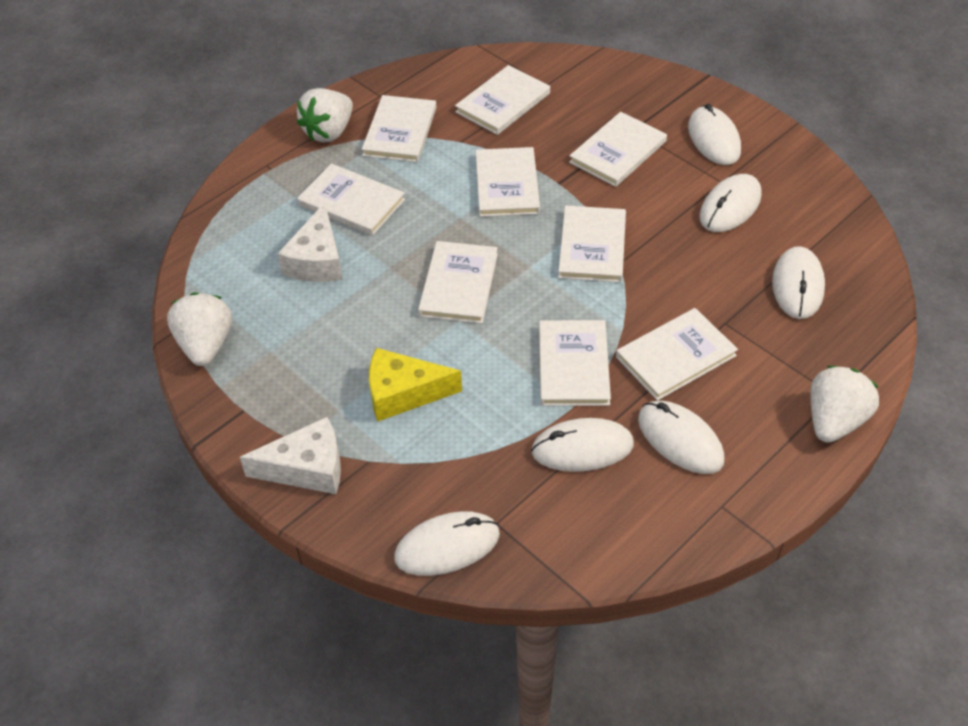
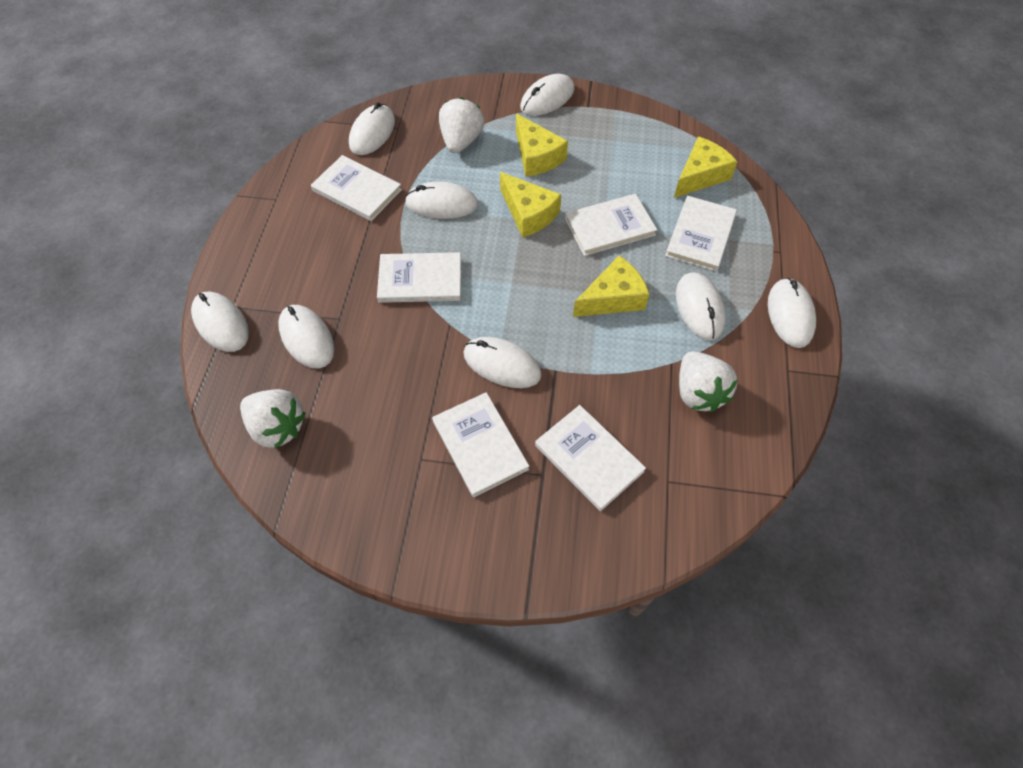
white book: 9 -> 6
white cheese: 2 -> 0
white mouse: 6 -> 8
yellow cheese: 1 -> 4

